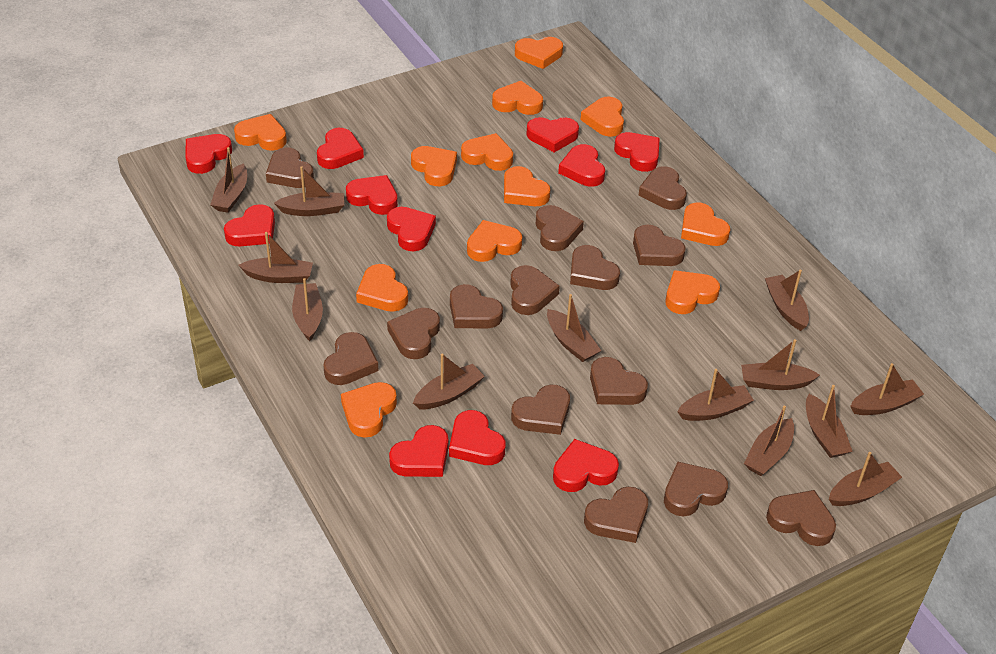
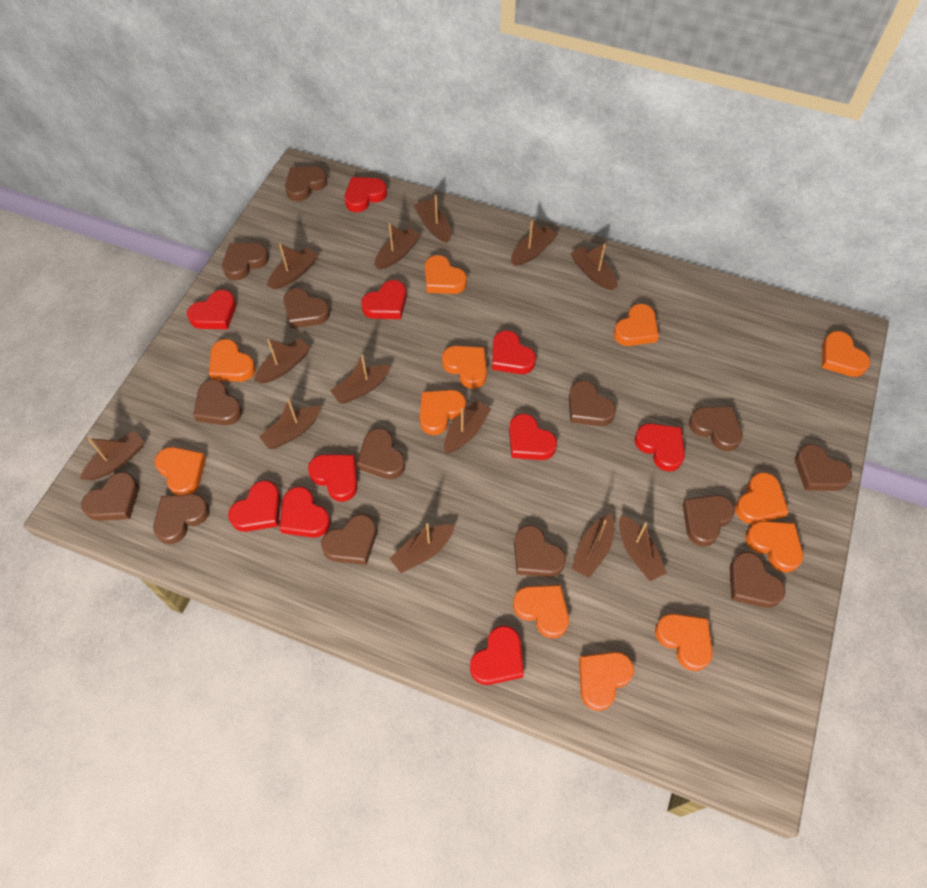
red heart: 11 -> 10

